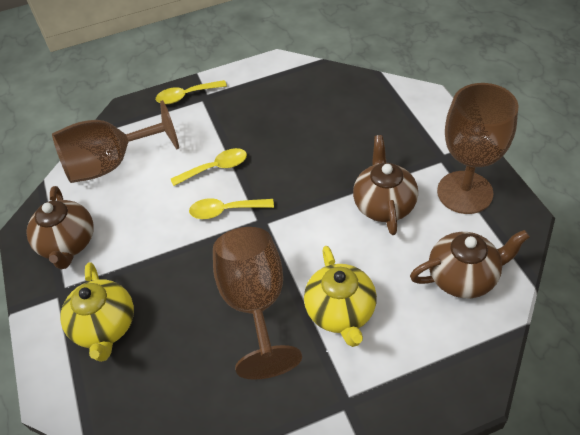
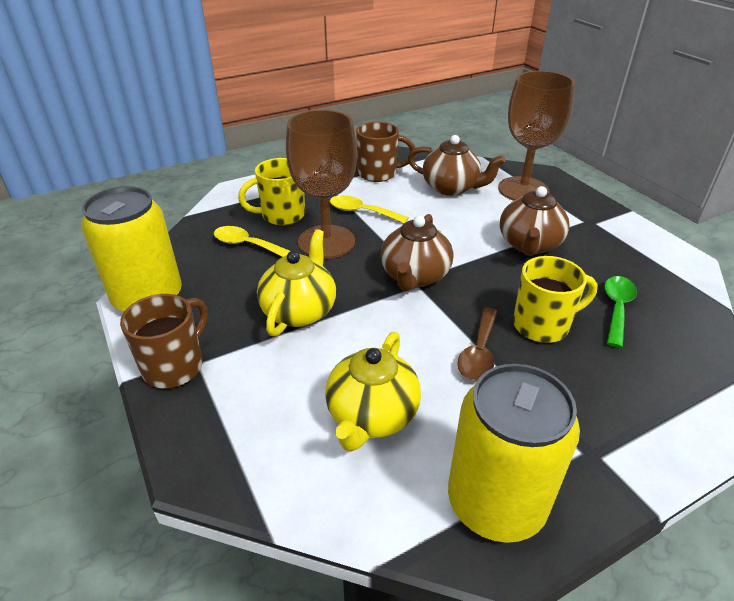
brown goblet: 3 -> 2
brown mug: 0 -> 2
brown spoon: 0 -> 1
green spoon: 0 -> 1
yellow can: 0 -> 2
yellow mug: 0 -> 2
yellow spoon: 3 -> 2

